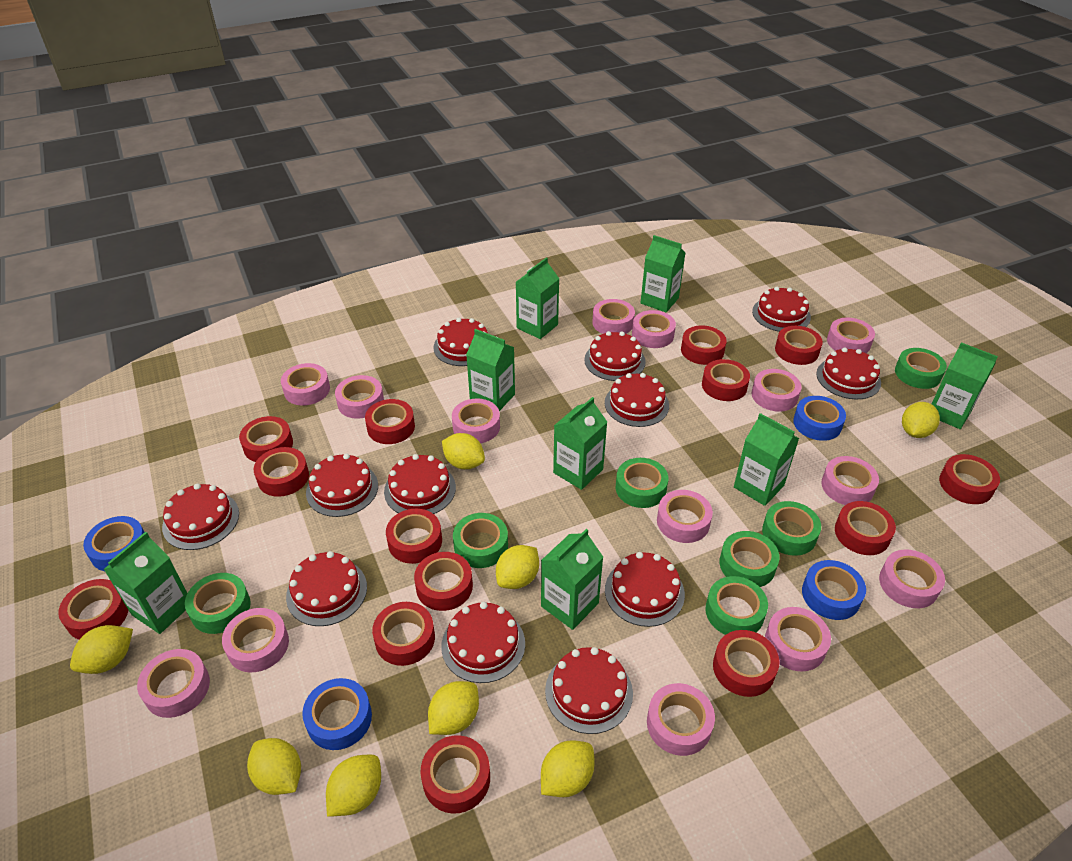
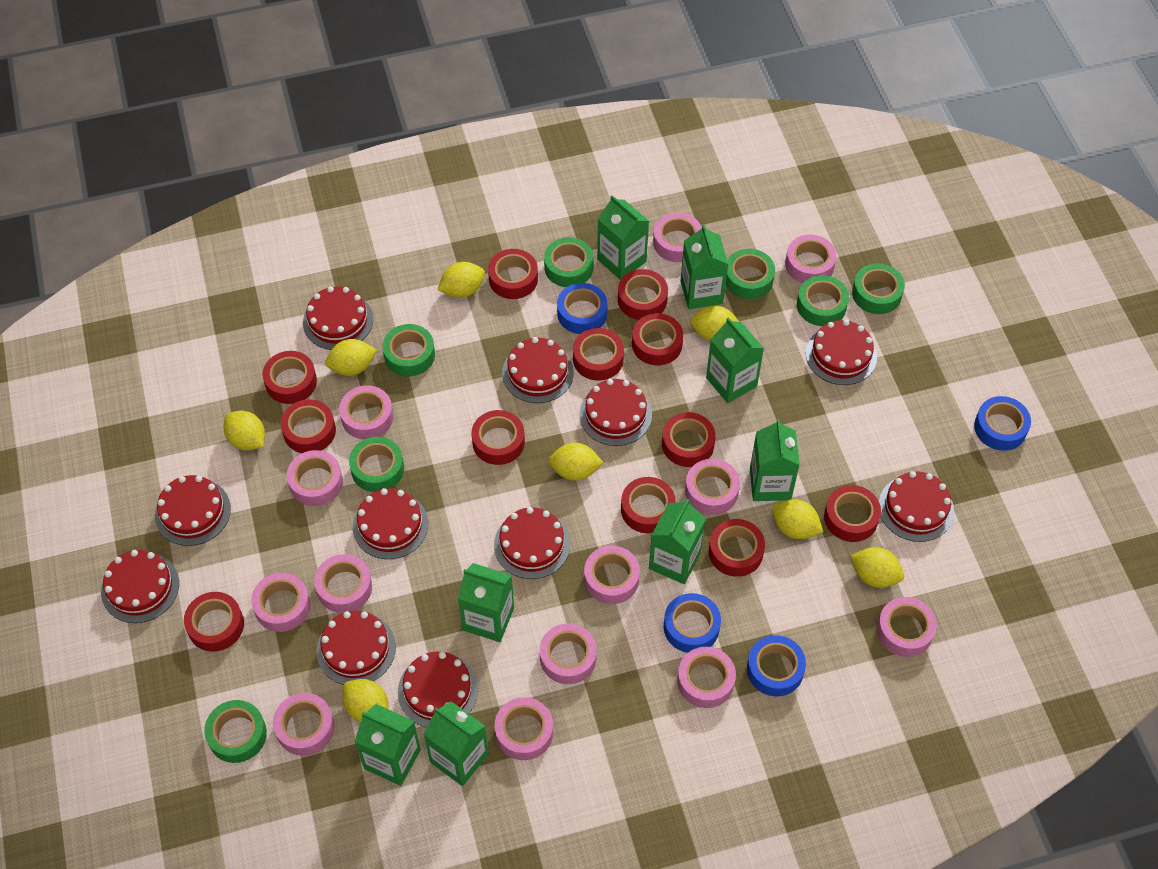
pink tape: 14 -> 13
red cake: 12 -> 11
red tape: 14 -> 12

